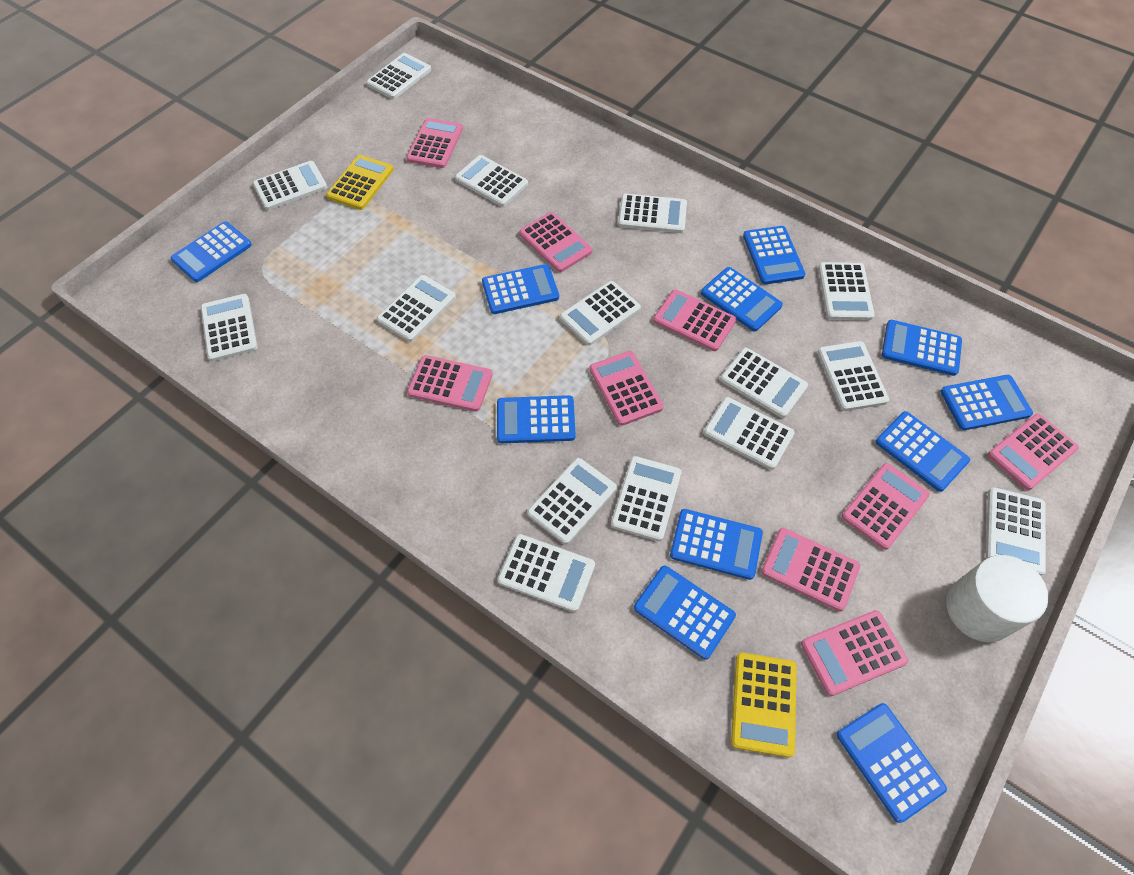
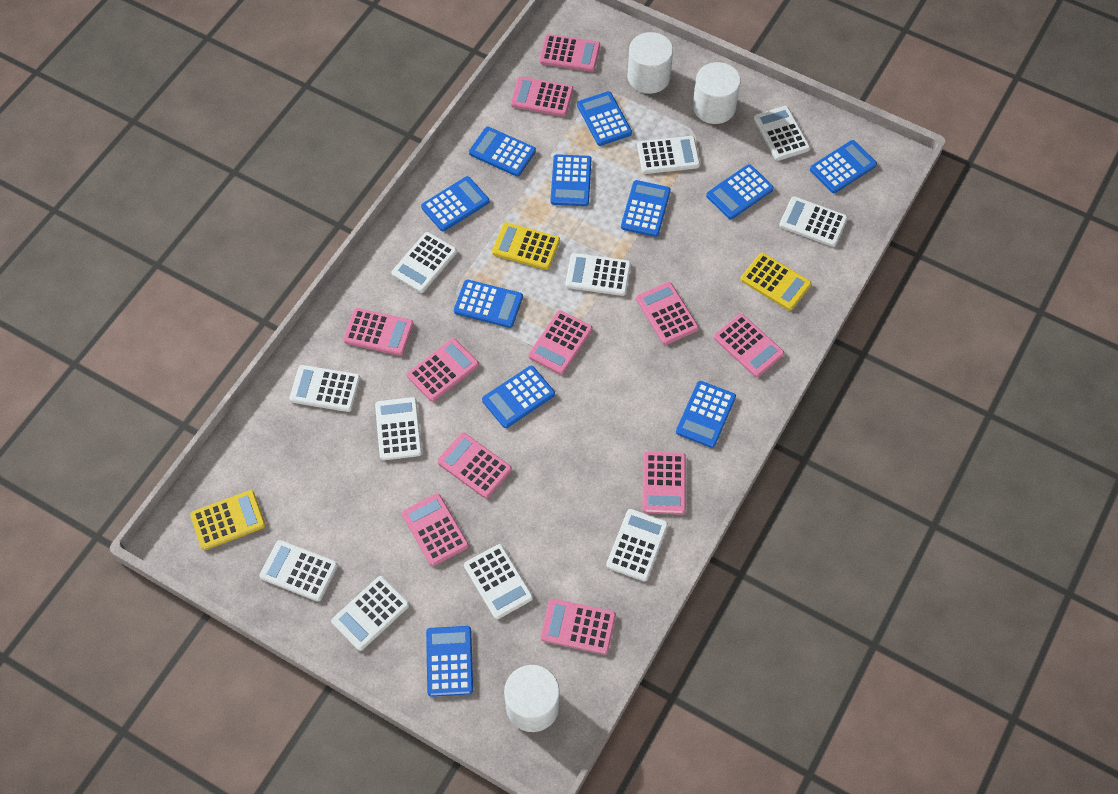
pink calculator: 9 -> 11
white calculator: 15 -> 11
white cylinder: 1 -> 3
yellow calculator: 2 -> 3

